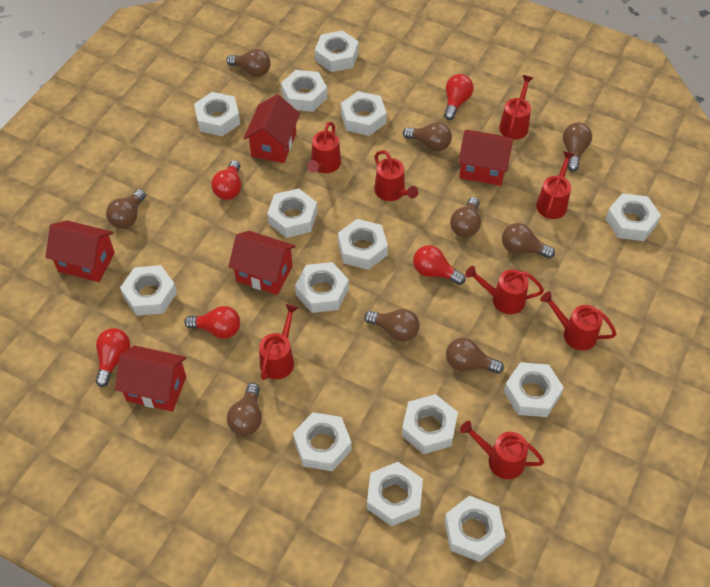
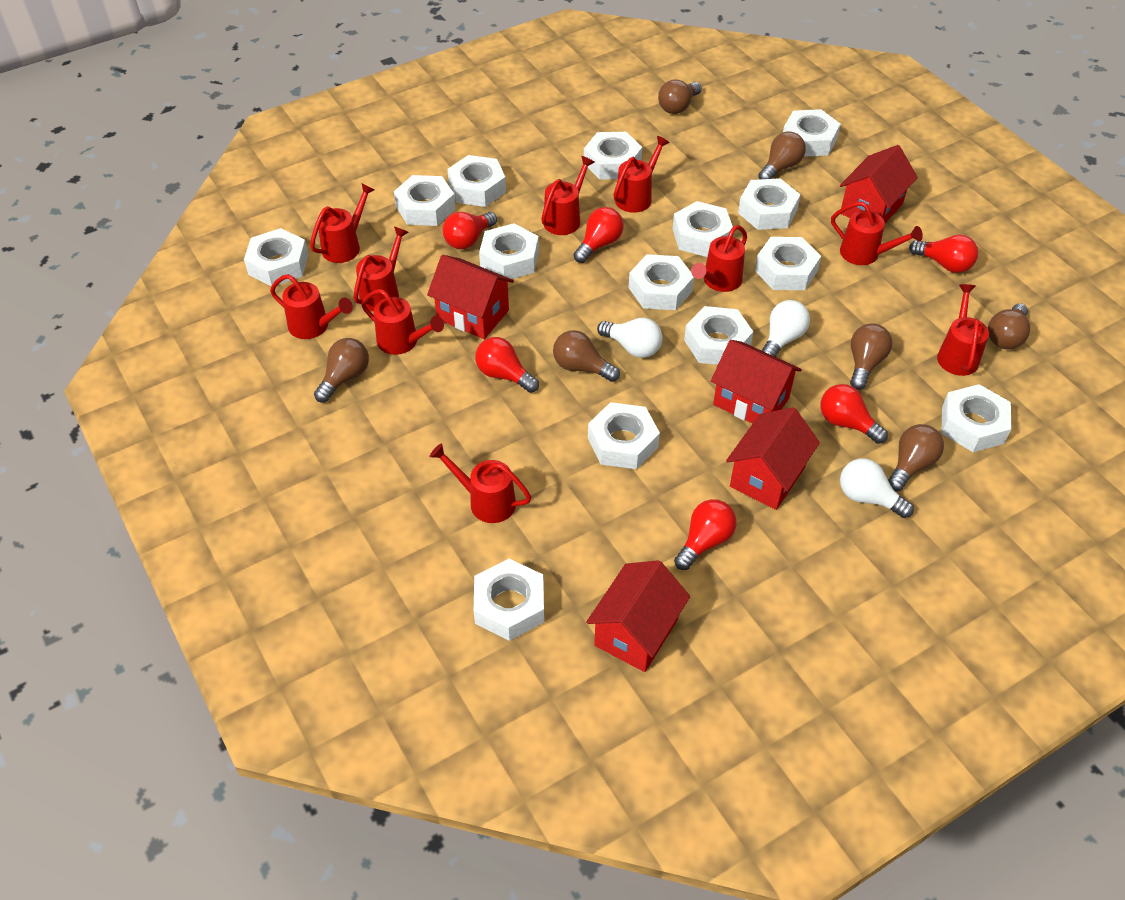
brown light bulb: 9 -> 7
red light bulb: 5 -> 6
red watering can: 8 -> 10
white light bulb: 0 -> 3

